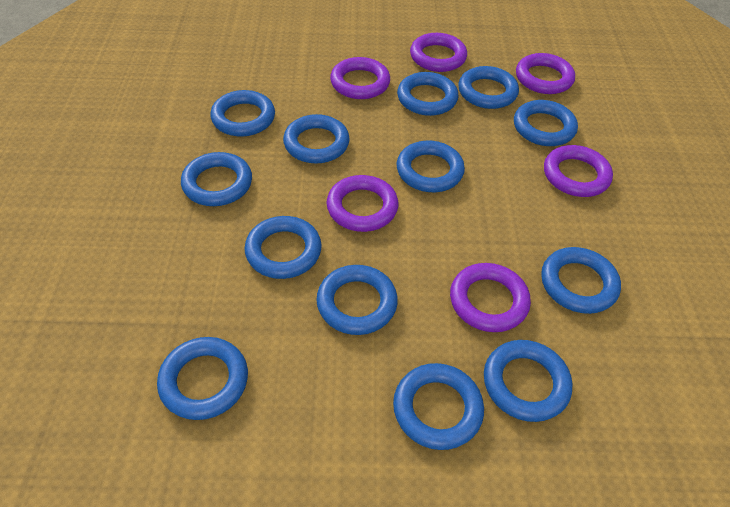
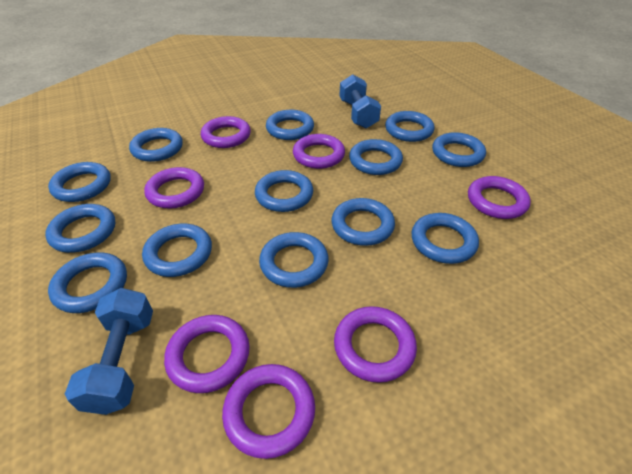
blue dumbbell: 0 -> 2
purple ring: 6 -> 7

